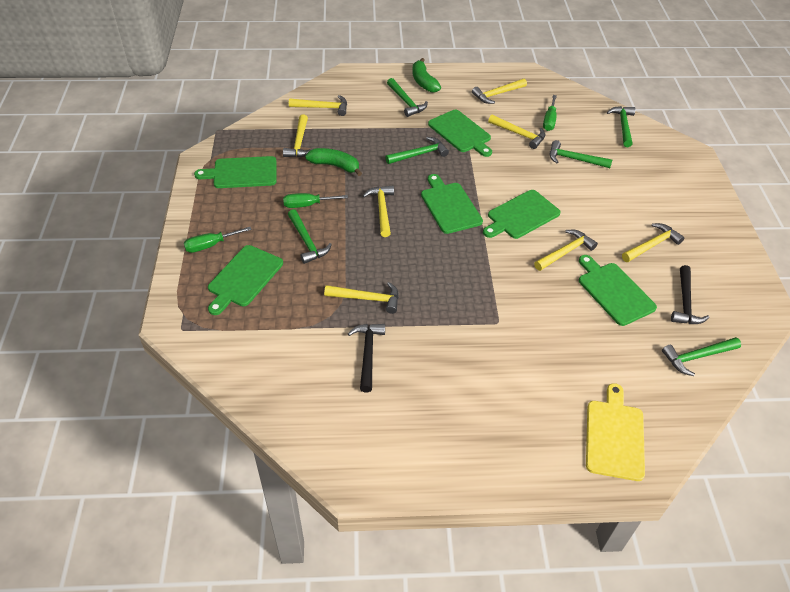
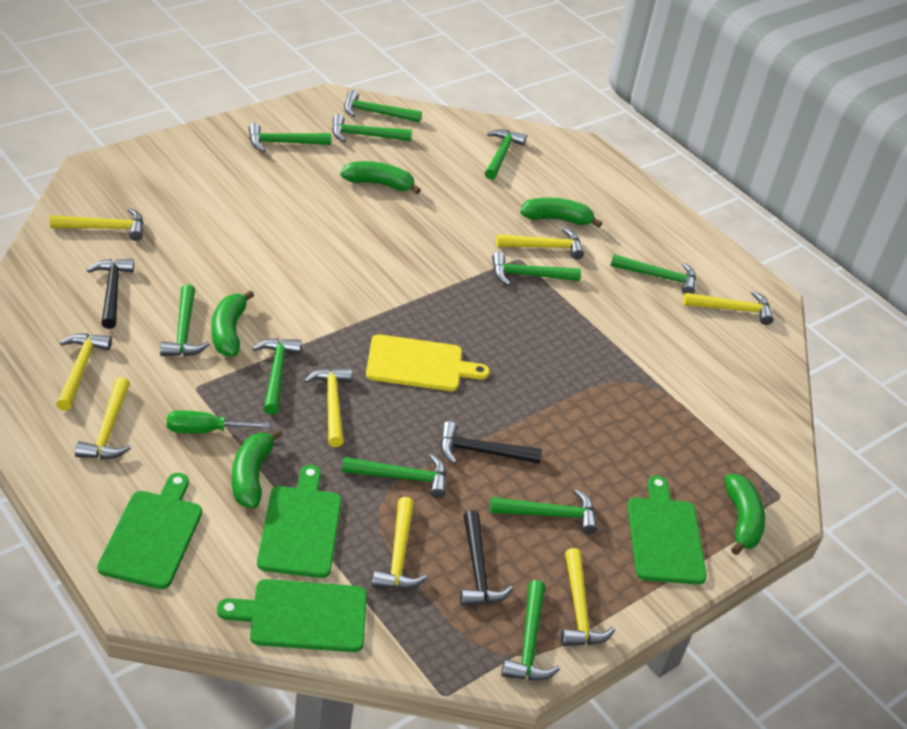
black hammer: 2 -> 3
green banana: 2 -> 5
green cutting board: 6 -> 4
green hammer: 6 -> 11
green screwdriver: 3 -> 1

